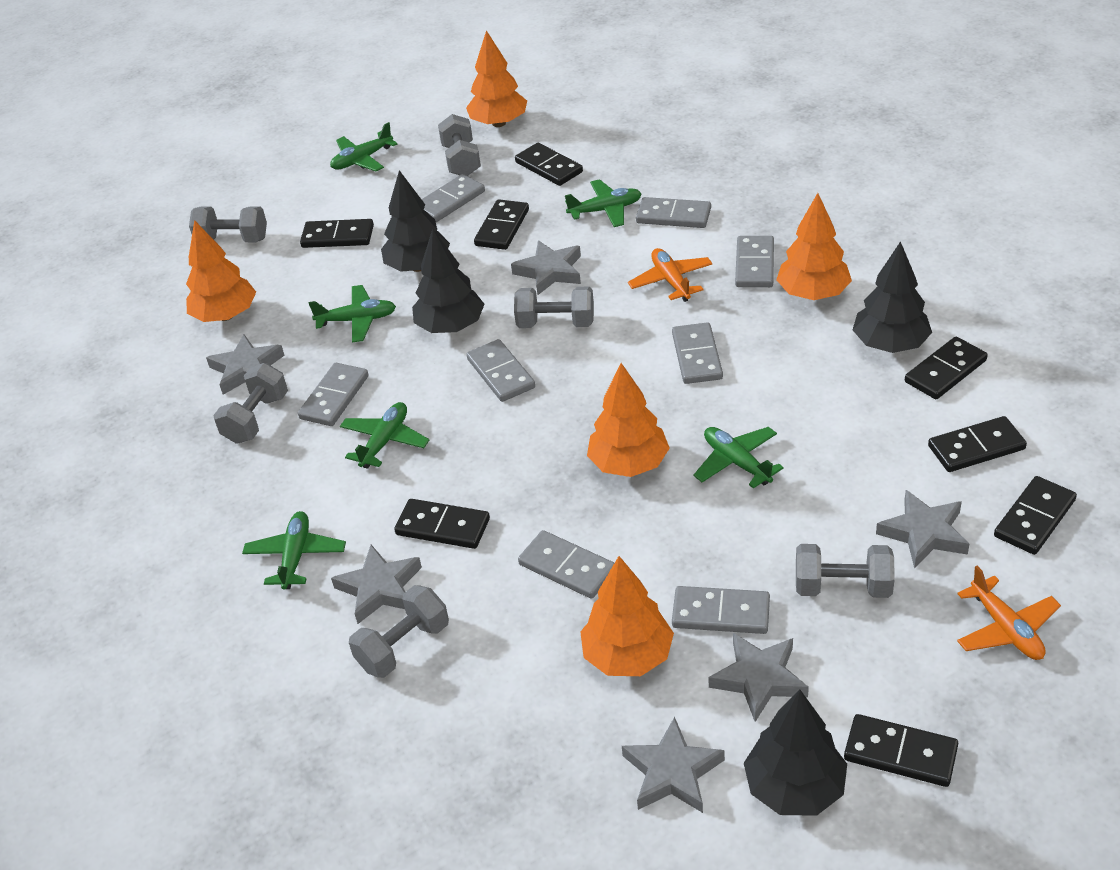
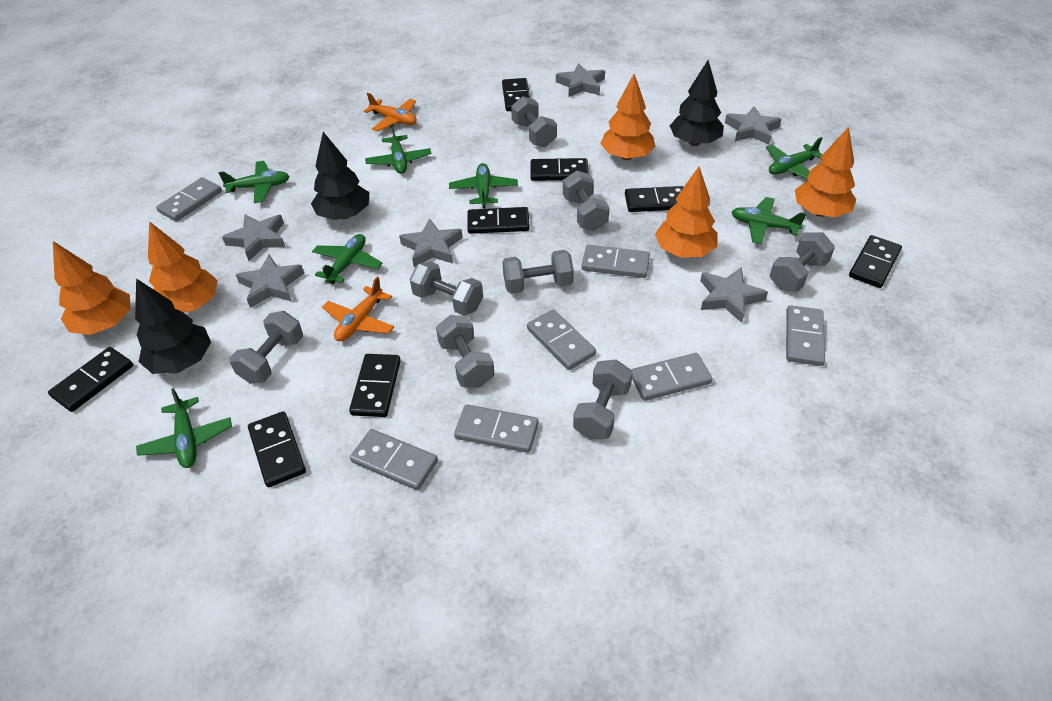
black tree: 4 -> 3
green plane: 6 -> 7
grey domino: 8 -> 7
grey dumbbell: 6 -> 8

